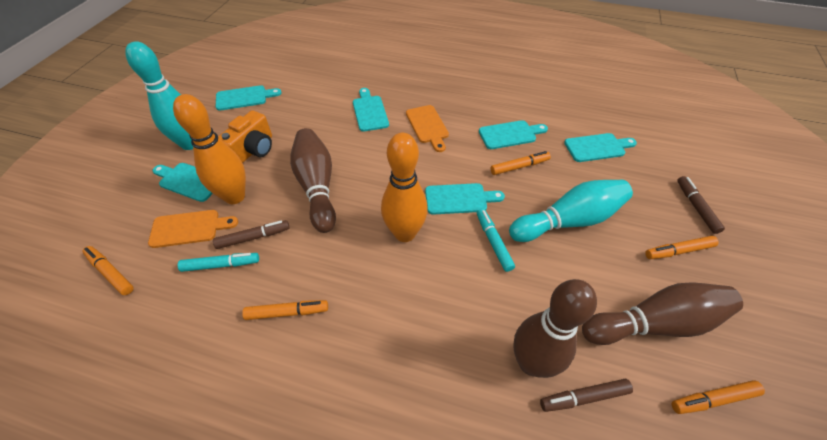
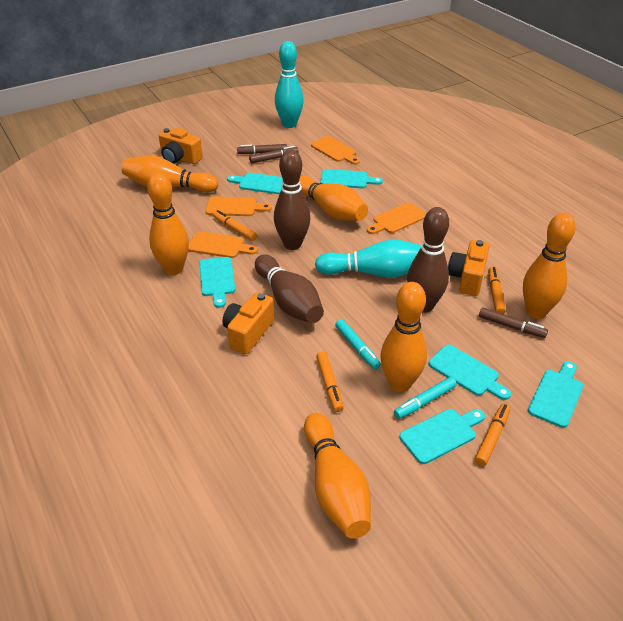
orange bowling pin: 2 -> 6
orange camera: 1 -> 3
orange cutting board: 2 -> 4
orange marker: 5 -> 4

